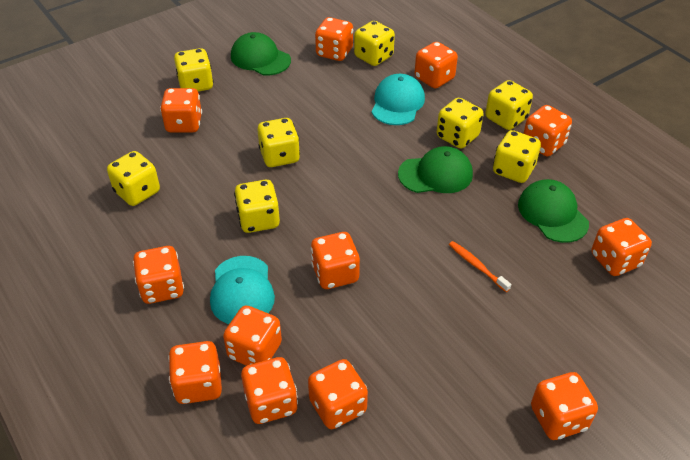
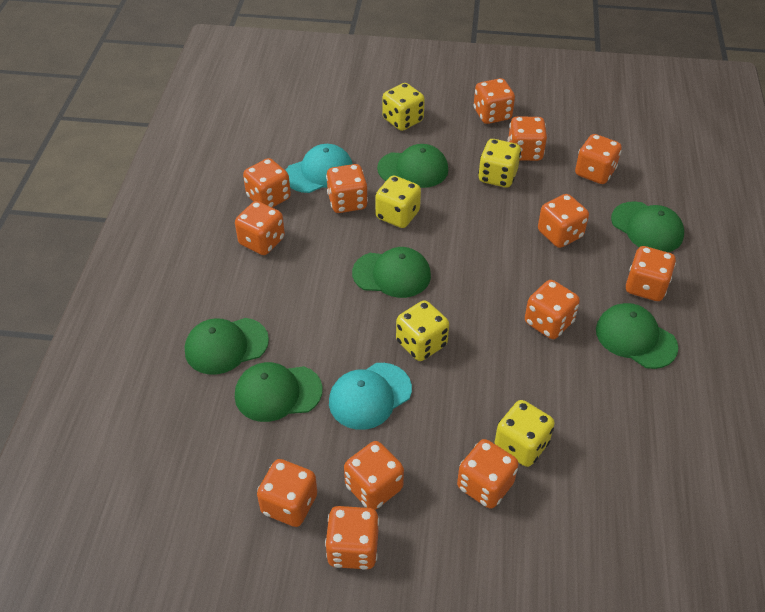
green cap: 3 -> 6
orange dice: 12 -> 13
orange toothbrush: 1 -> 0
yellow dice: 8 -> 5

